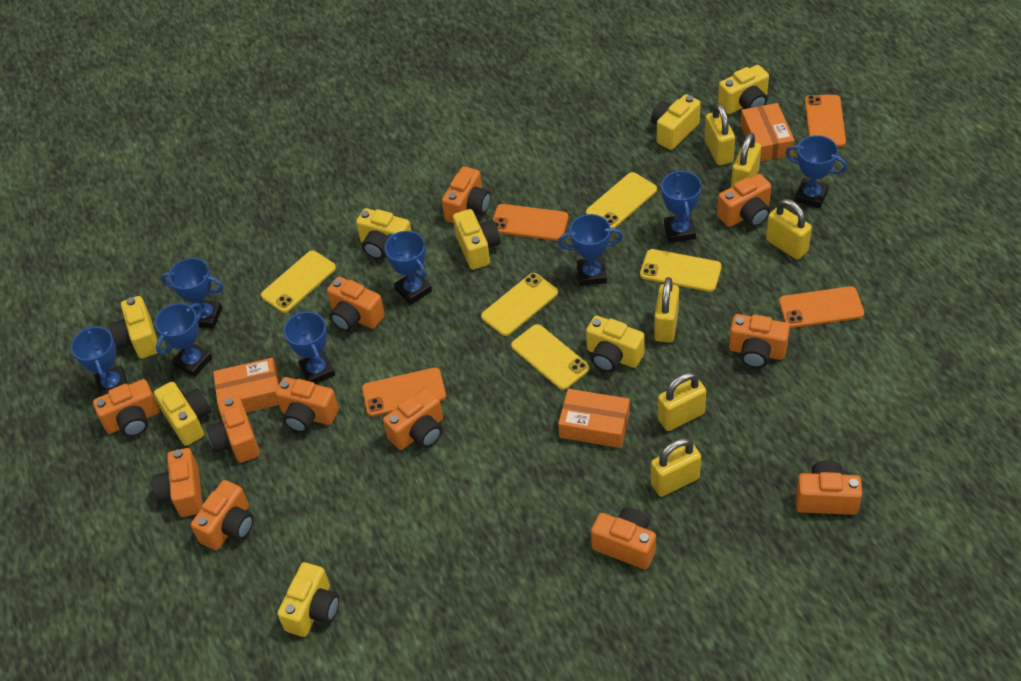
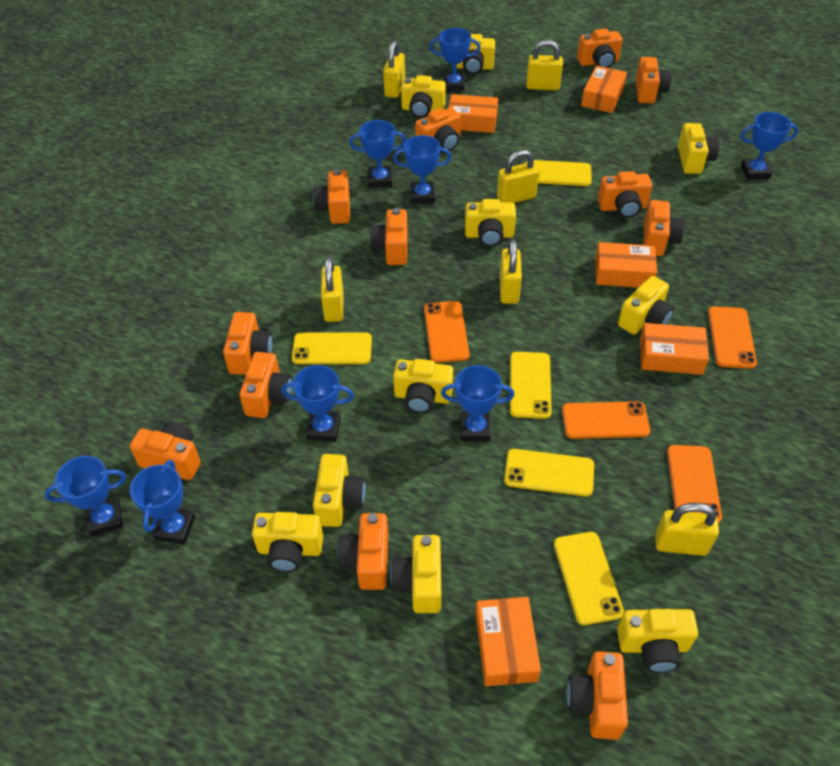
orange box: 3 -> 5
yellow camera: 8 -> 10

